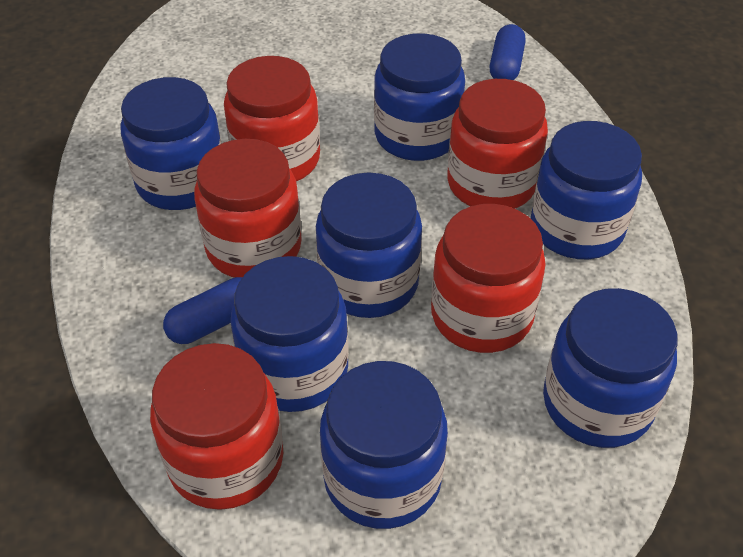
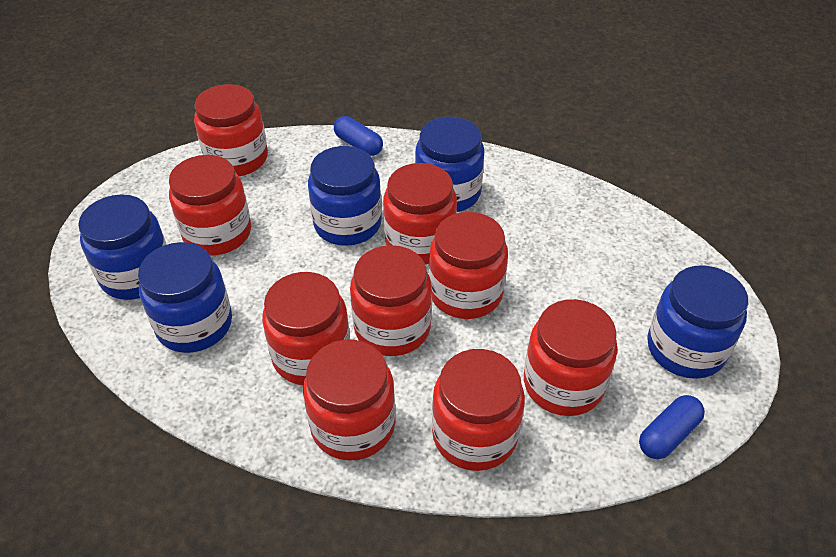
blue jar: 7 -> 5
red jar: 5 -> 9

